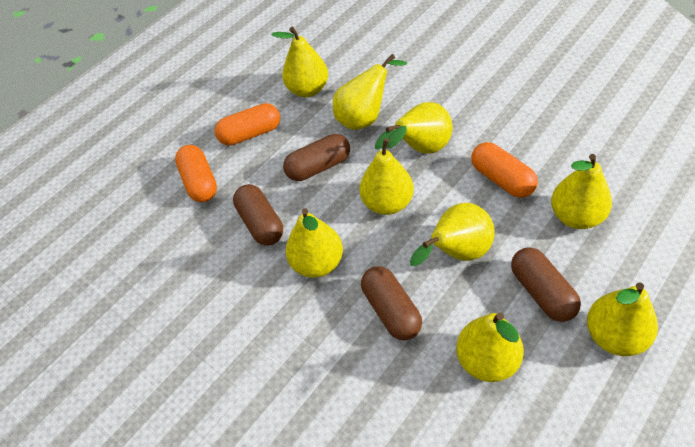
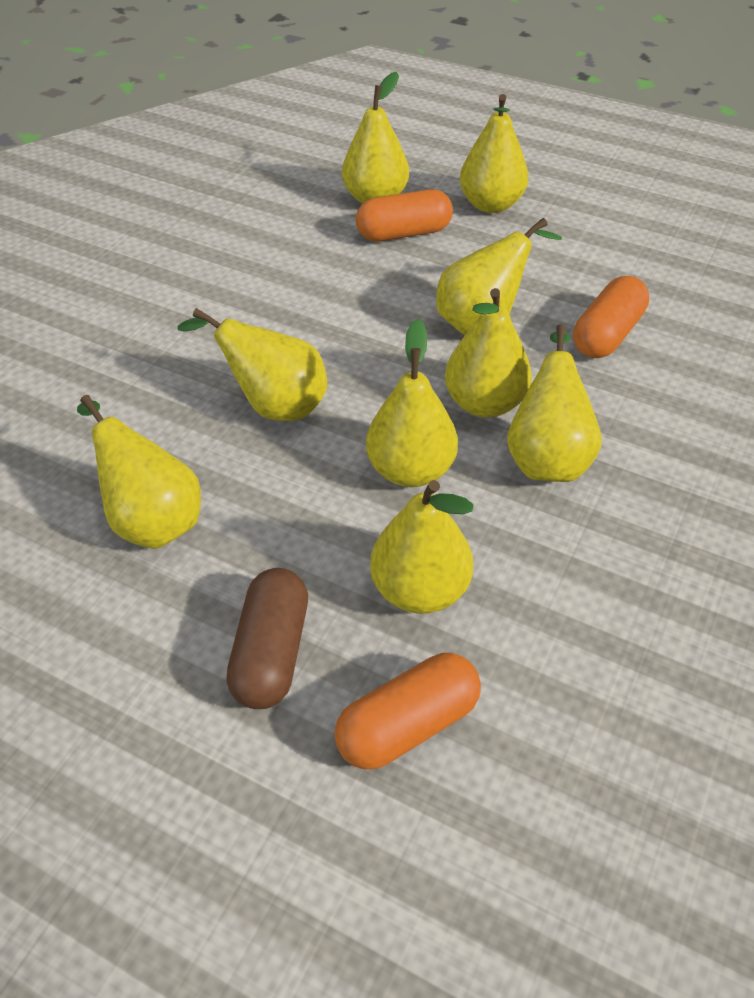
brown capsule: 4 -> 1

